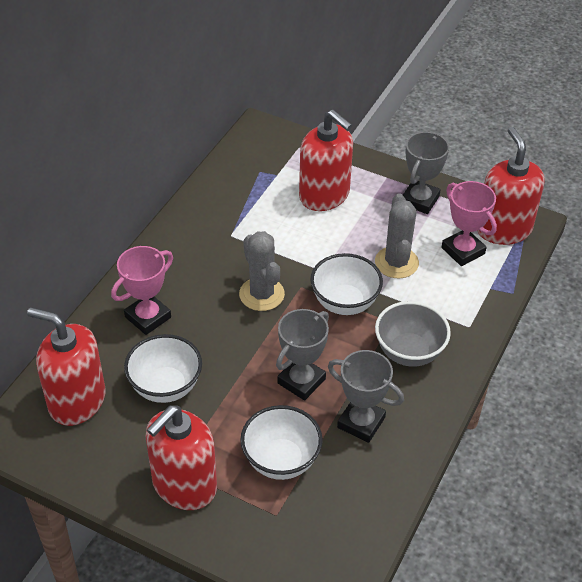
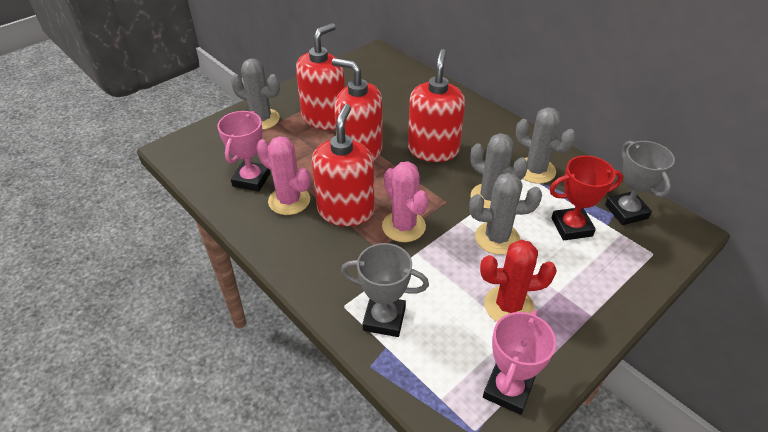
grey bowl: 1 -> 0
grey cactus: 2 -> 4
grey trophy: 3 -> 2
pink cactus: 0 -> 2
red cactus: 0 -> 1
red trophy: 0 -> 1
white bowl: 3 -> 0

